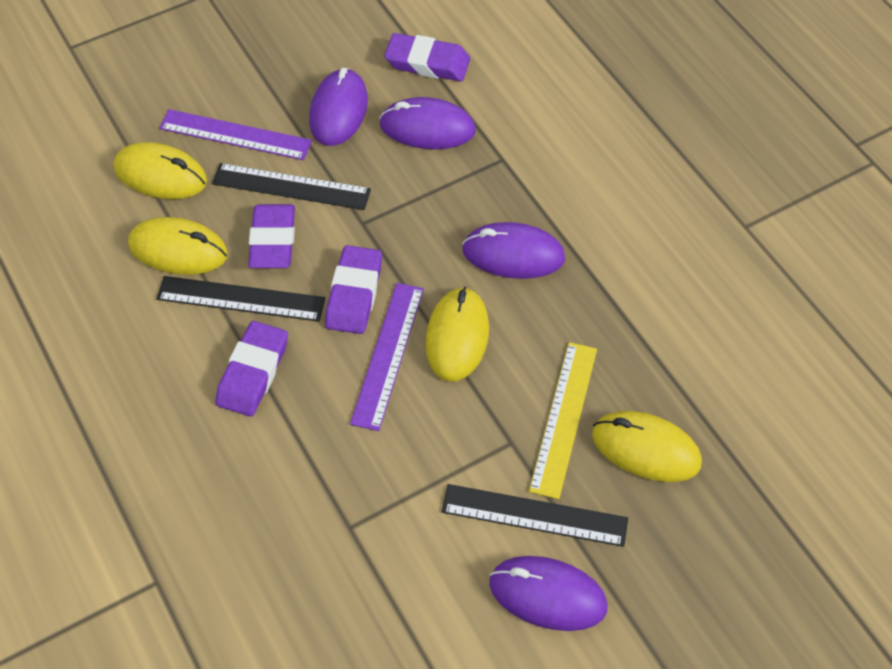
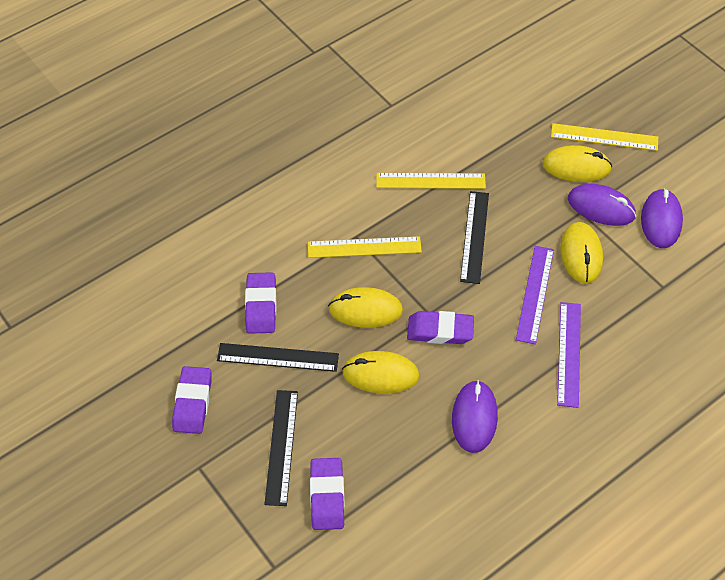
purple mouse: 4 -> 3
yellow ruler: 1 -> 3

